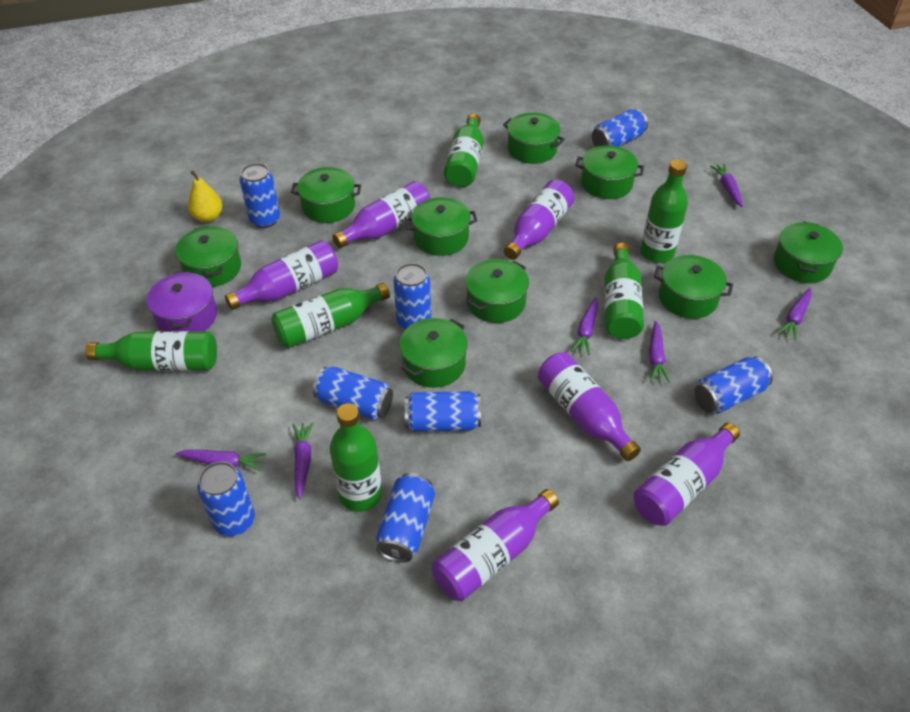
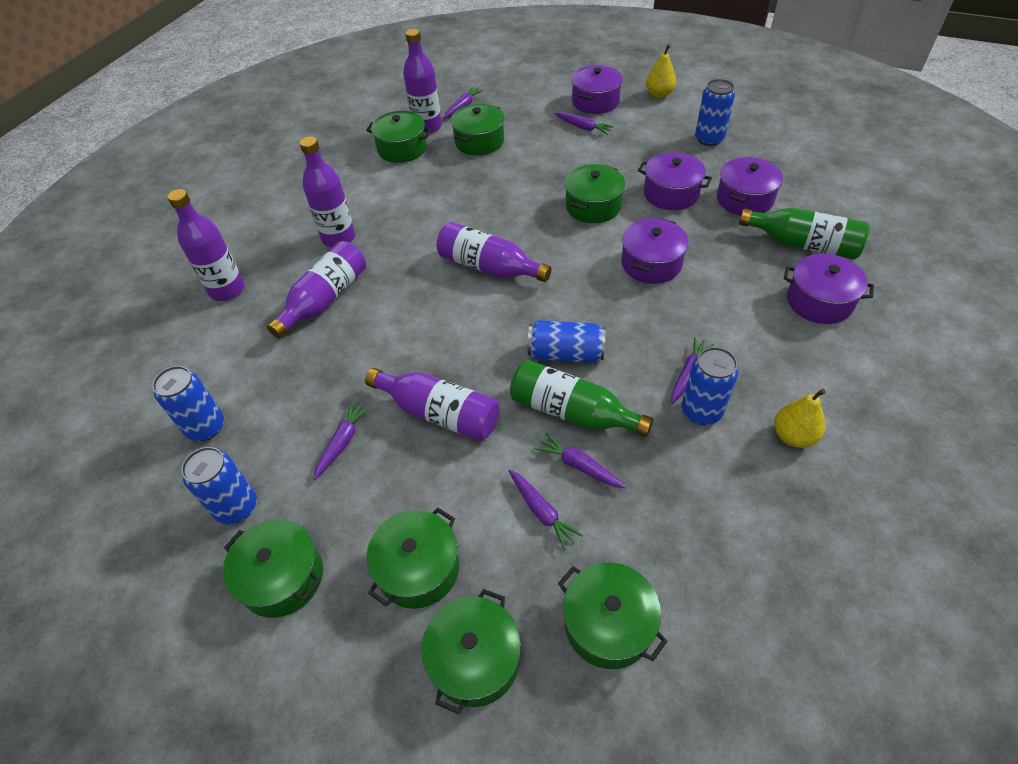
blue can: 8 -> 5
green bottle: 6 -> 2
green pot: 9 -> 7
purple pot: 1 -> 5
yellow pear: 1 -> 2

